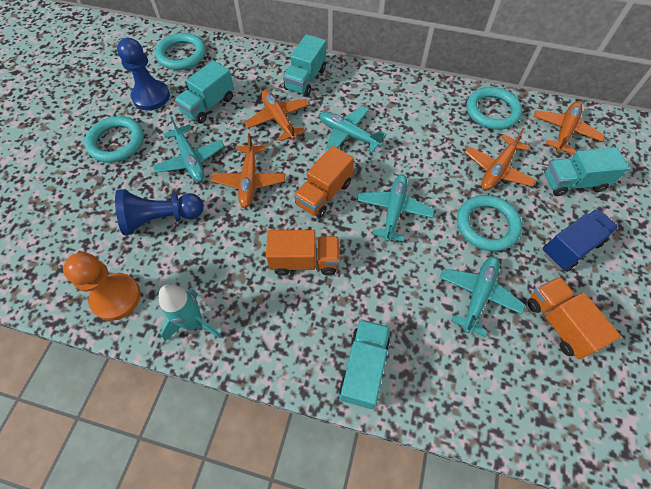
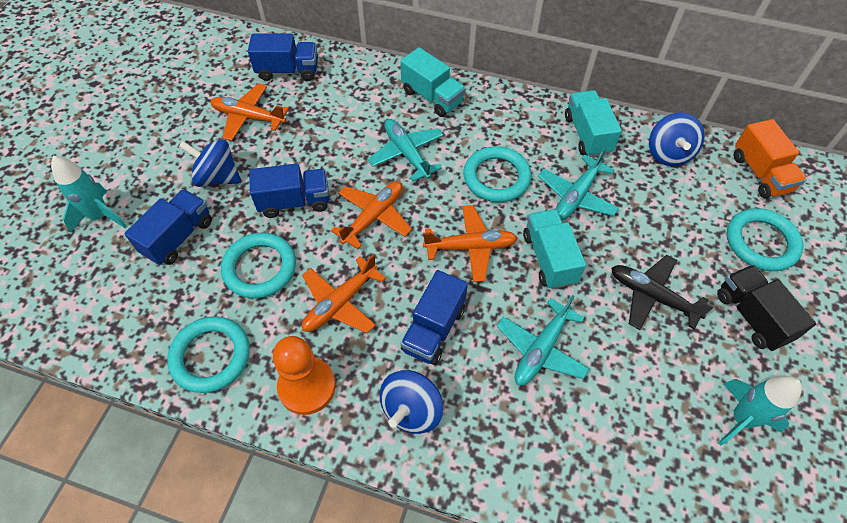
black plane: 0 -> 1
black truck: 0 -> 1
blue pawn: 2 -> 0
blue spinning top: 0 -> 3
blue truck: 1 -> 4
orange truck: 3 -> 1
turquoise plane: 4 -> 3
turquoise rocket: 1 -> 2
turquoise truck: 4 -> 3

